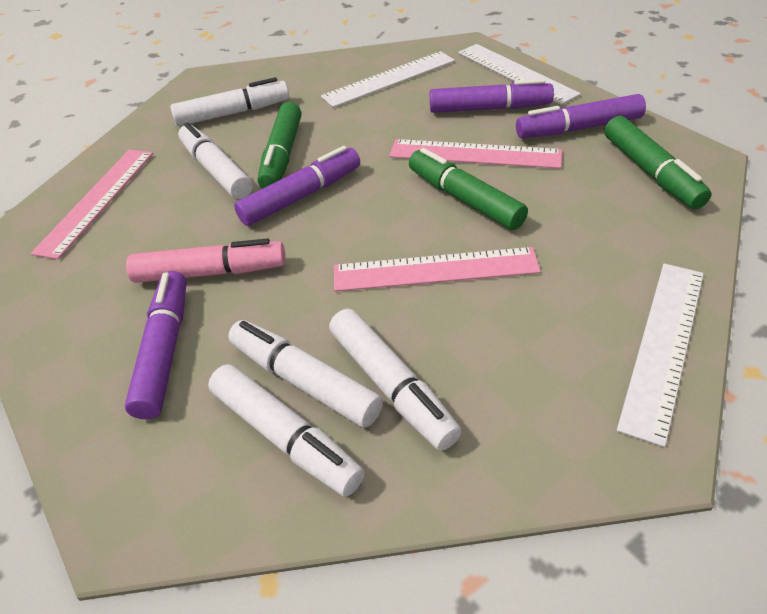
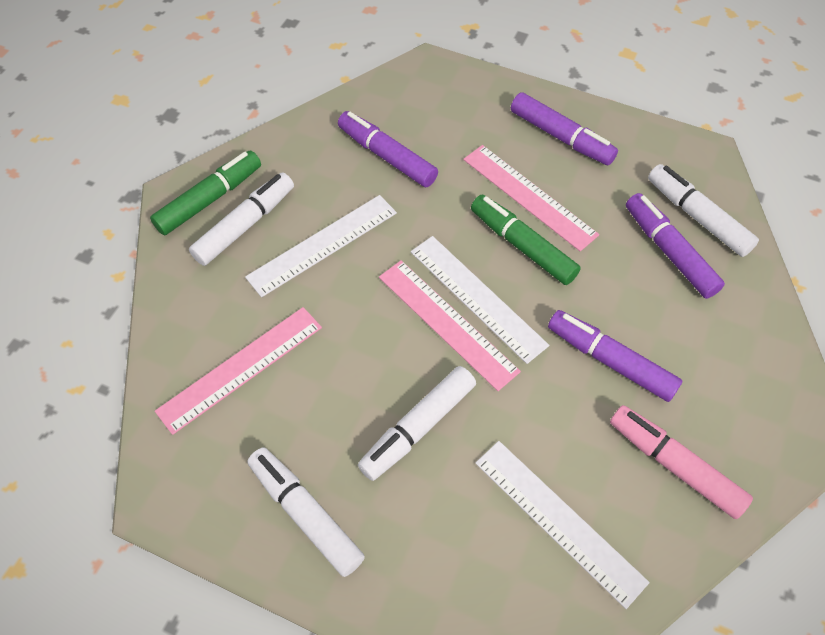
green marker: 3 -> 2
white marker: 5 -> 4

